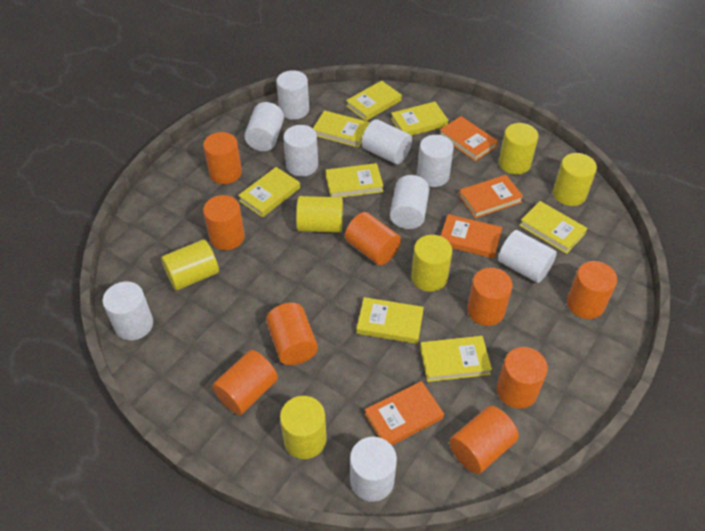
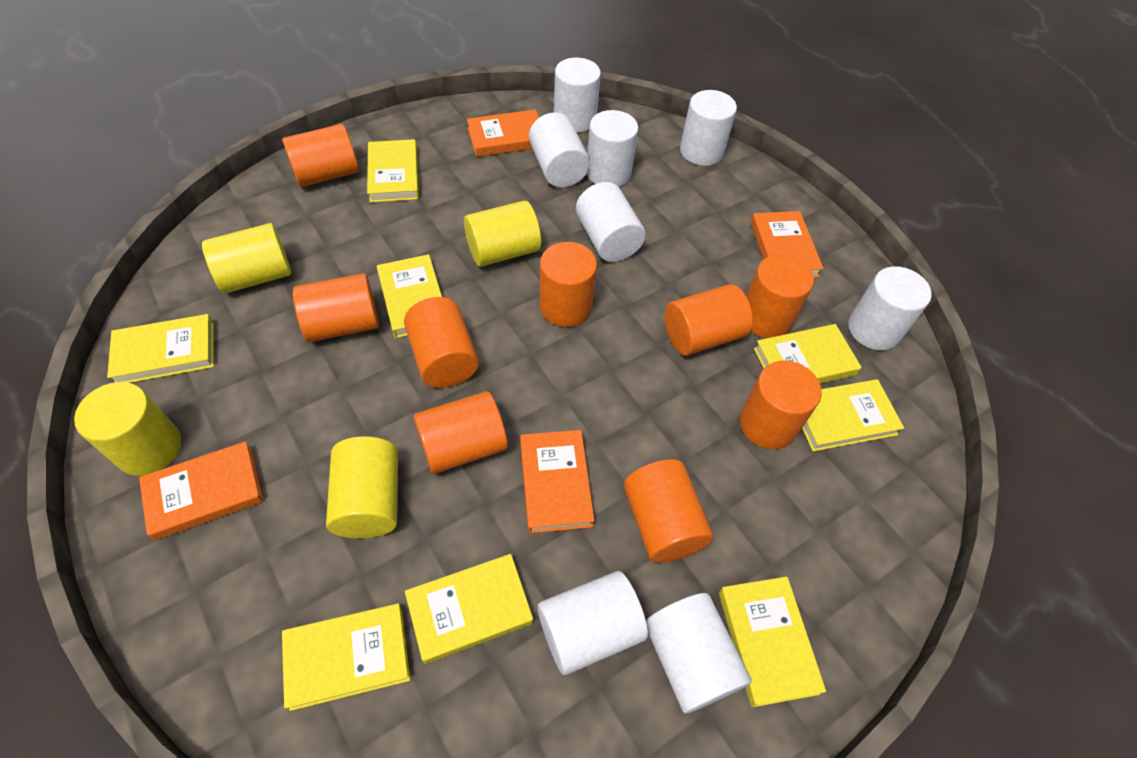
white cylinder: 9 -> 8
yellow cylinder: 6 -> 4

